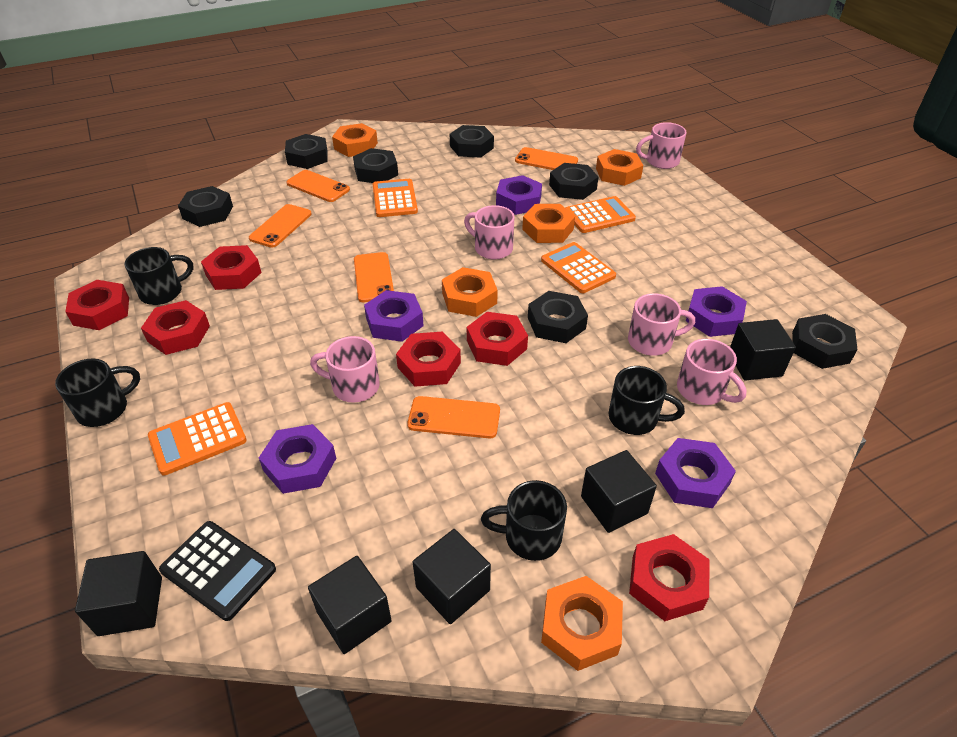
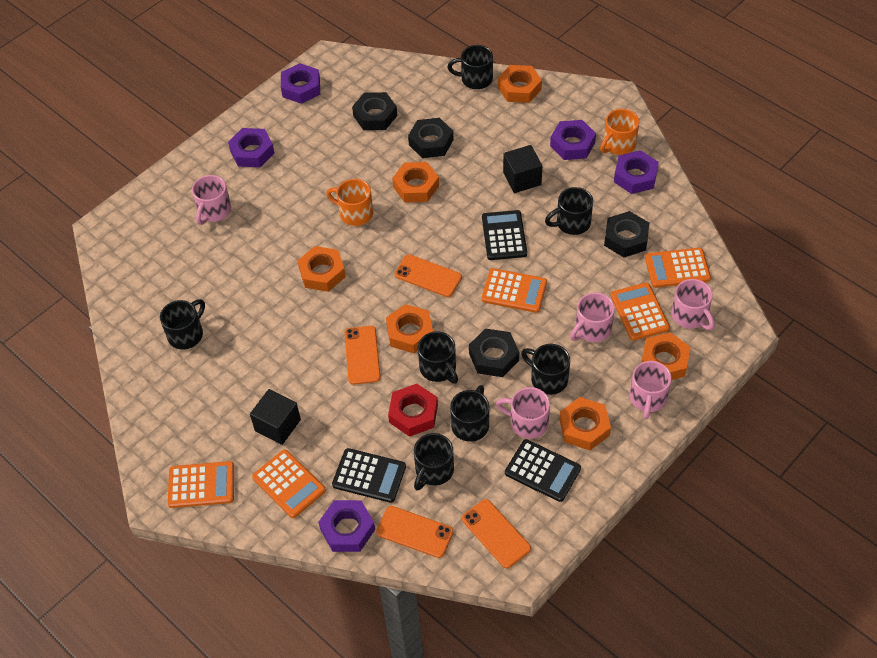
black calculator: 1 -> 3
black cube: 5 -> 2
black mug: 4 -> 7
black nut: 7 -> 4
orange calculator: 4 -> 5
orange mug: 0 -> 2
orange nut: 5 -> 6
orange phone: 5 -> 4
red nut: 6 -> 1

